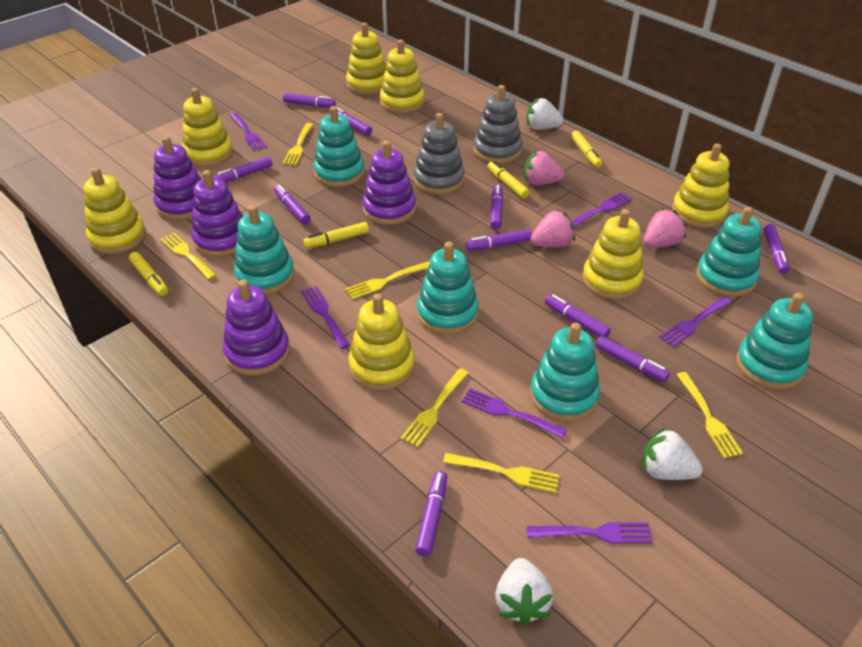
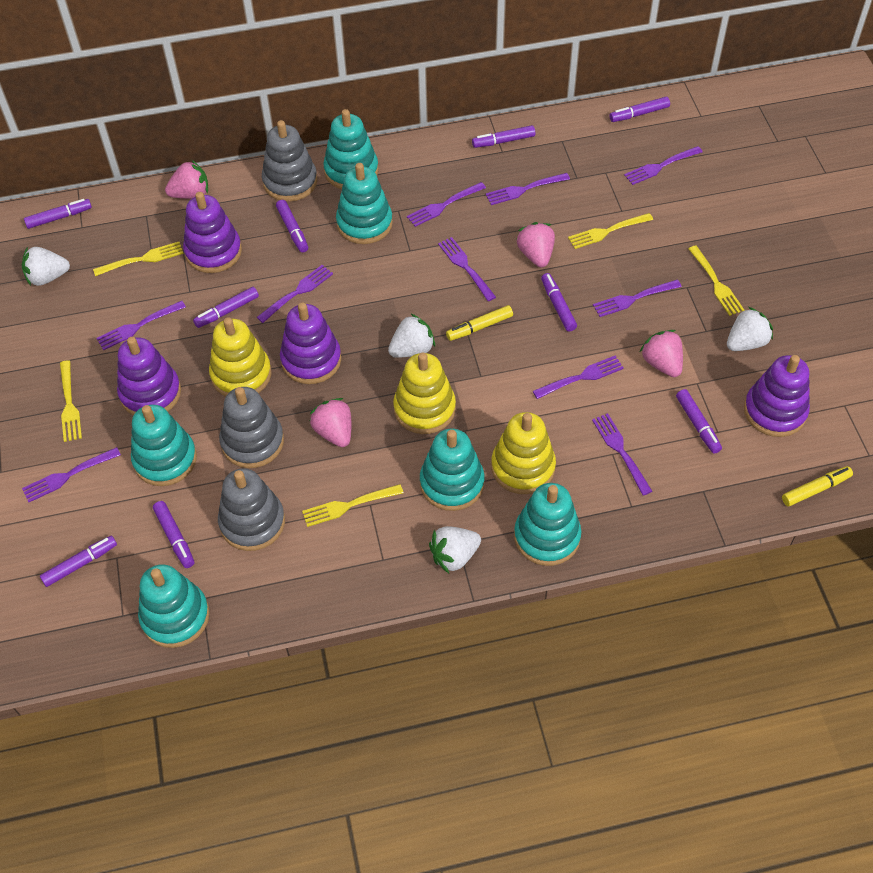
grey stacking toy: 2 -> 3
pink strawberry: 3 -> 4
purple fork: 6 -> 10
purple marker: 10 -> 9
white strawberry: 3 -> 4
yellow fork: 6 -> 5
yellow marker: 4 -> 2
yellow stacking toy: 7 -> 3

